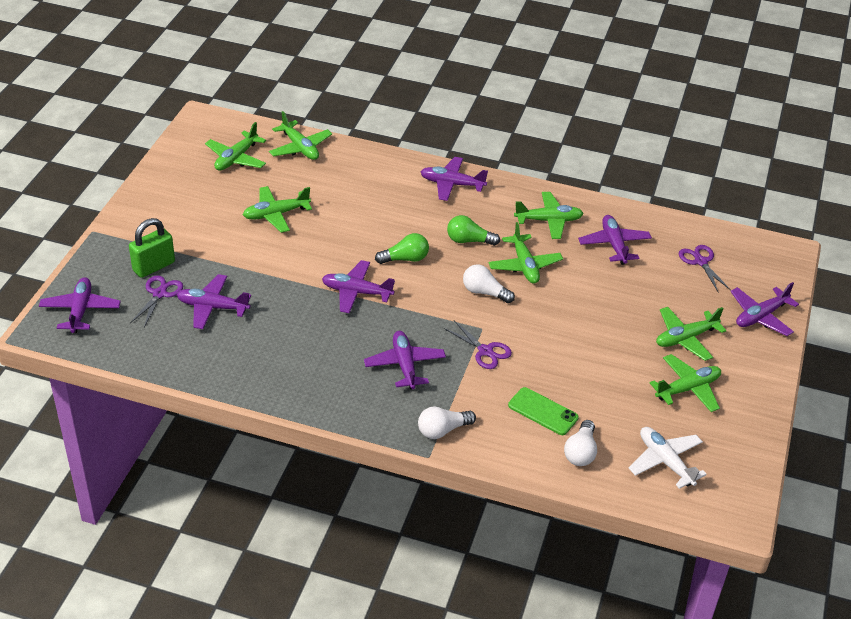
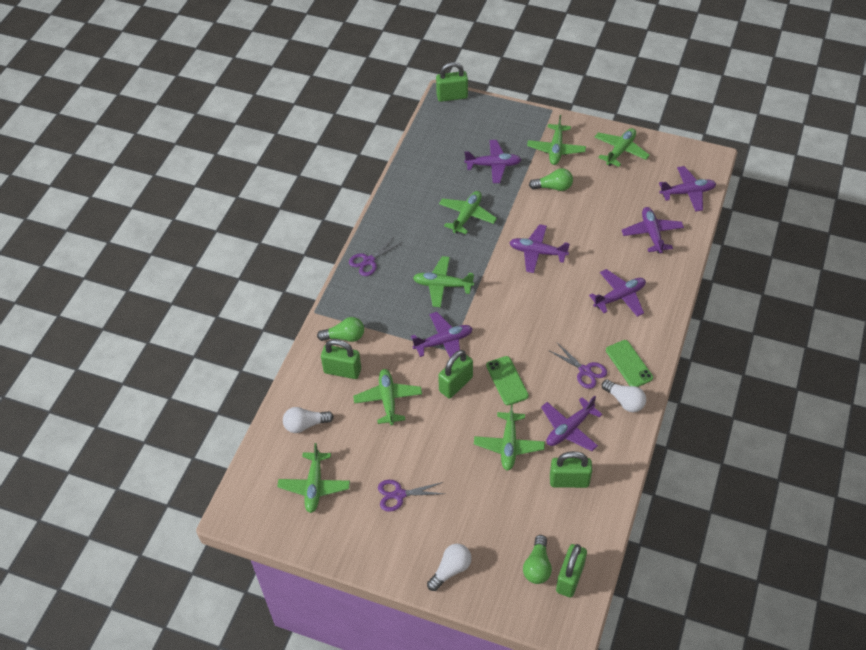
green light bulb: 2 -> 3
green padlock: 1 -> 5
green phone: 1 -> 2
white plane: 1 -> 0

